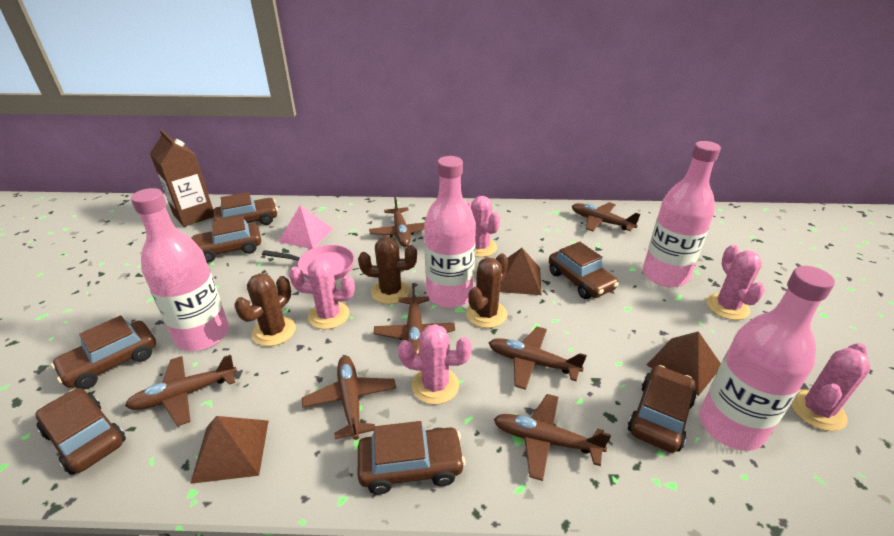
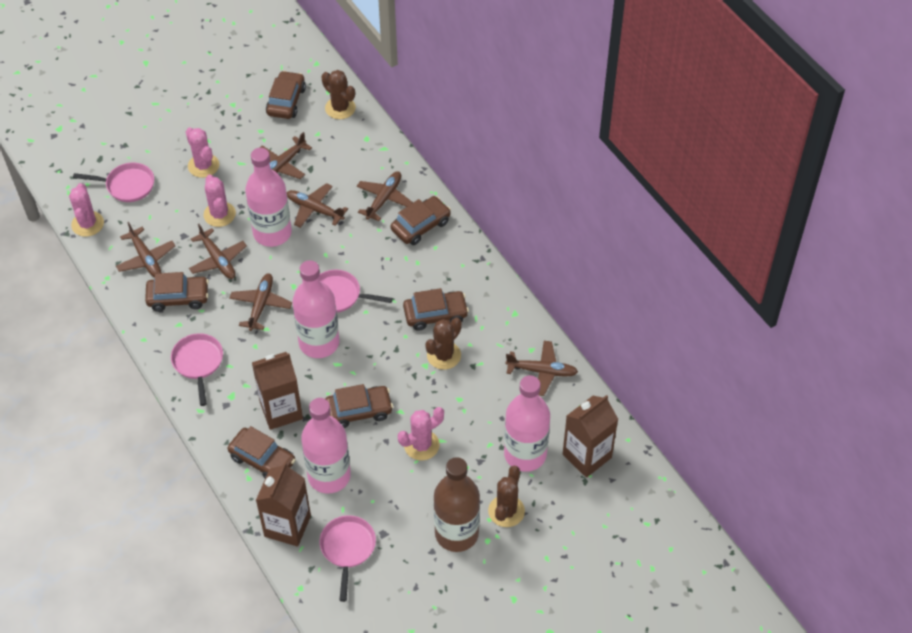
brown bottle: 0 -> 1
brown car: 7 -> 6
brown carton: 1 -> 3
brown pyramid: 3 -> 0
pink cactus: 5 -> 4
pink pan: 1 -> 4
pink pyramid: 1 -> 0

